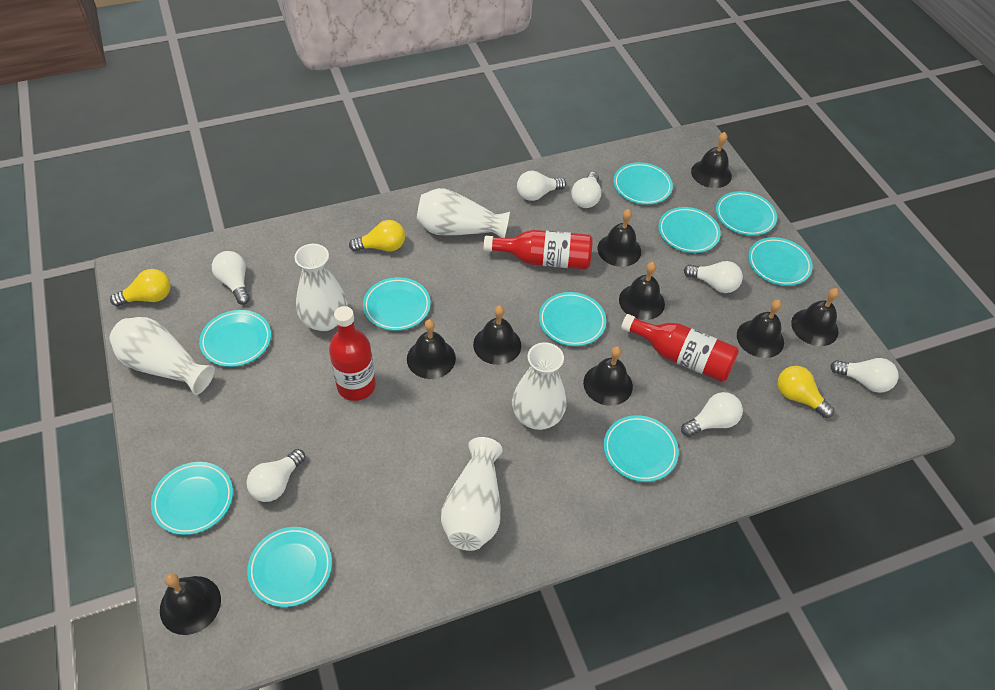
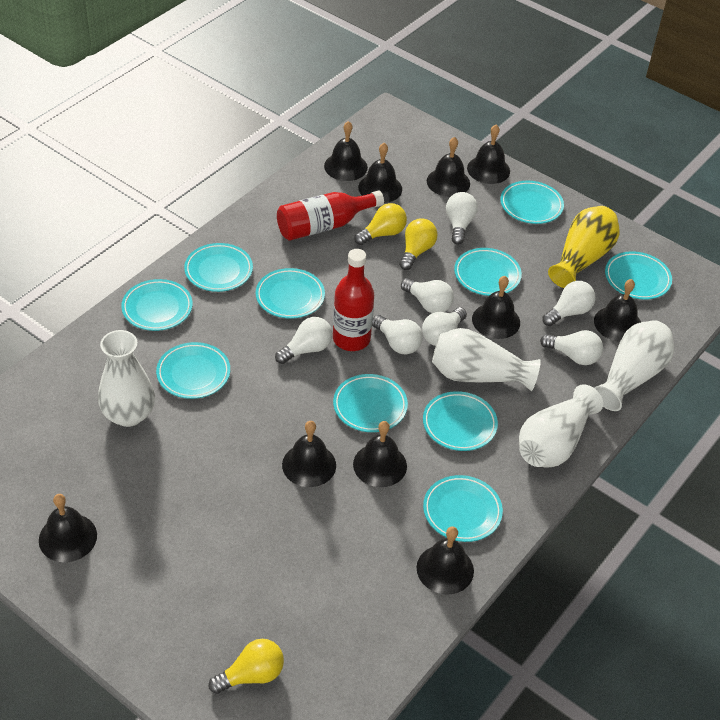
black bell: 9 -> 10
red bottle: 3 -> 2
white vase: 5 -> 4
yellow vase: 0 -> 1

